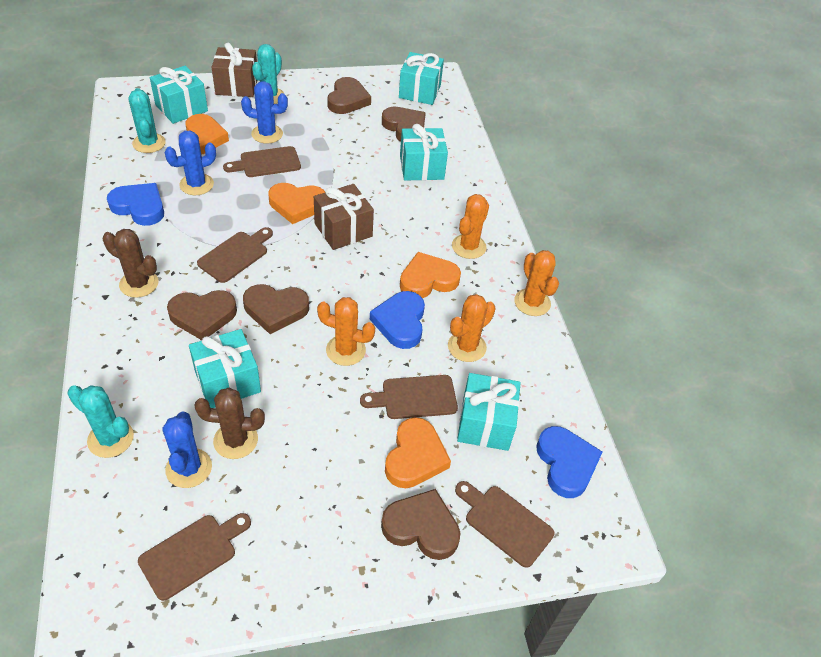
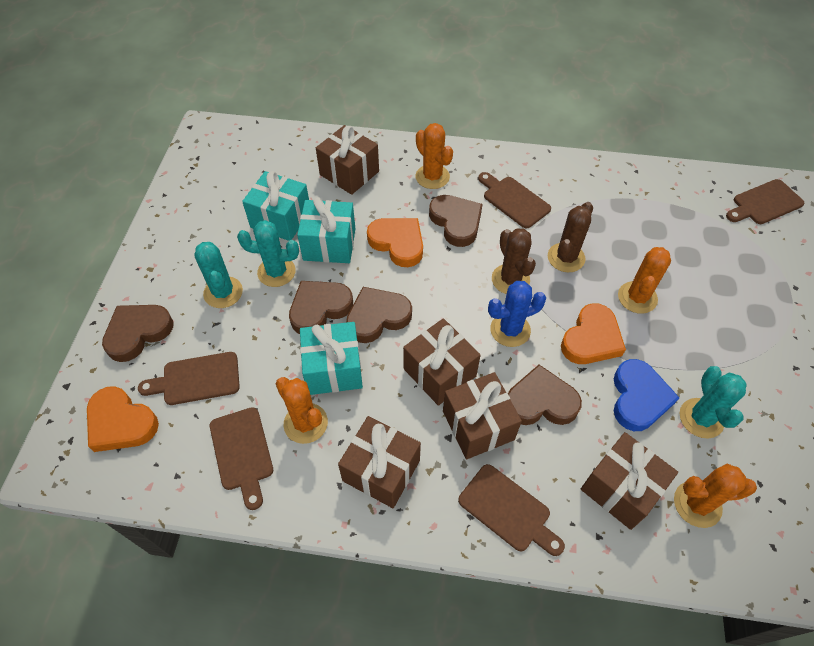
blue cactus: 3 -> 1
blue heart: 3 -> 1
brown gift: 2 -> 5
orange heart: 4 -> 3
turquoise gift: 5 -> 3

